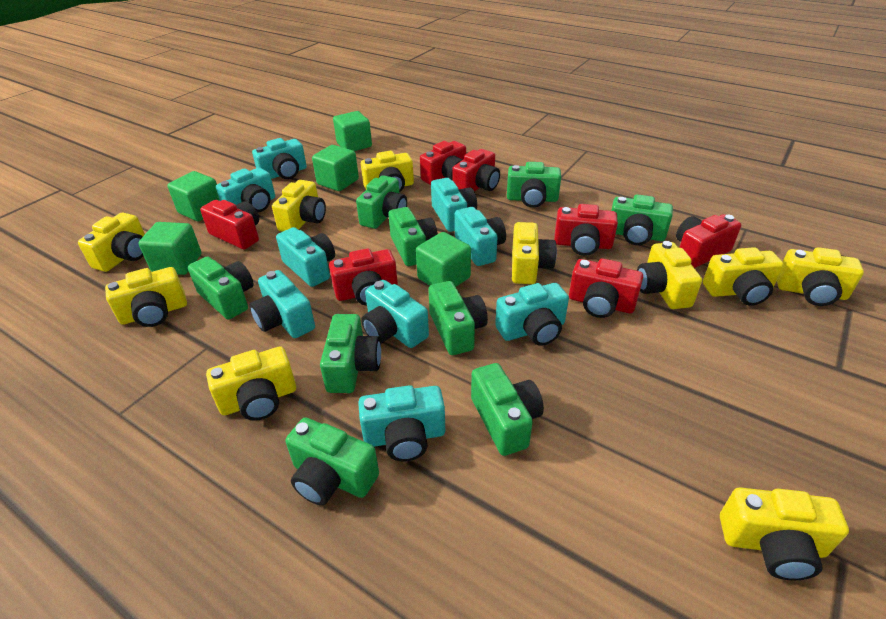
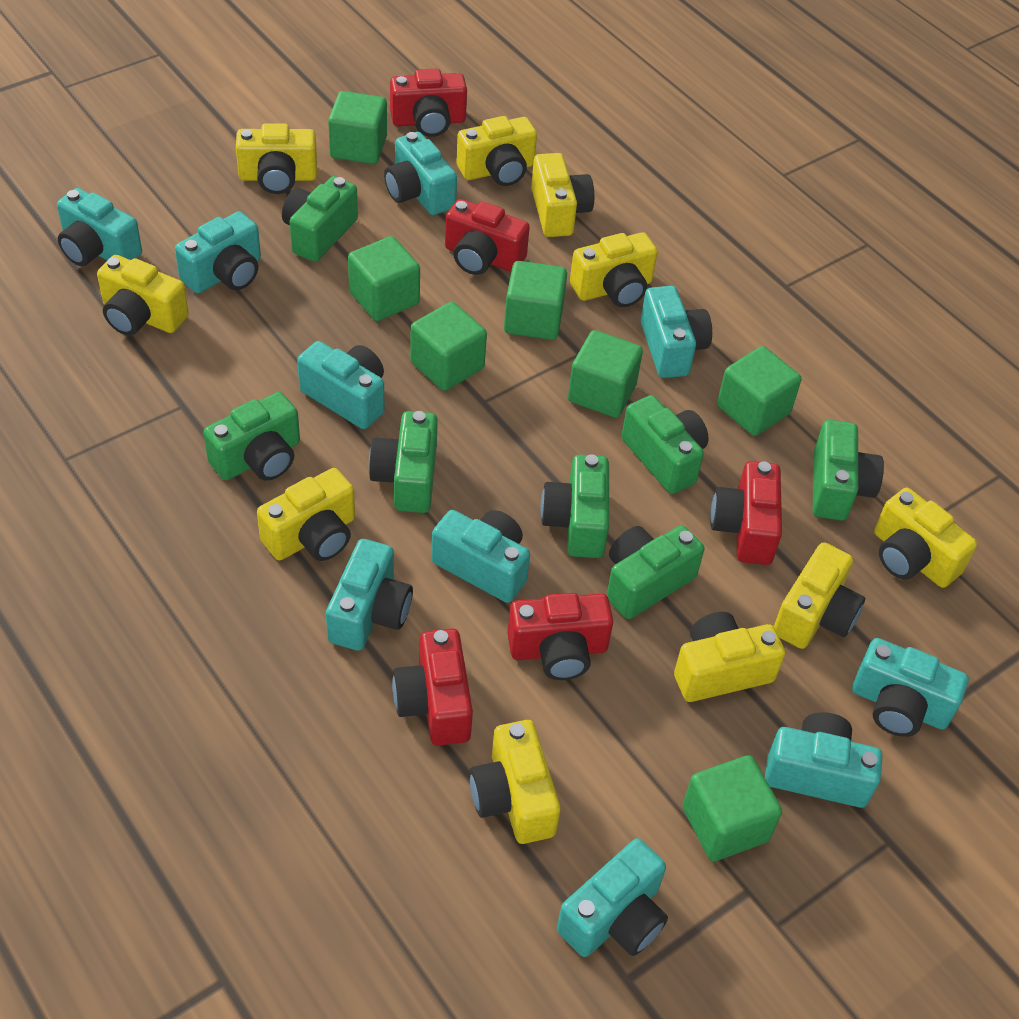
green camera: 9 -> 7
green cube: 5 -> 7
red camera: 7 -> 5
turquoise camera: 9 -> 10

